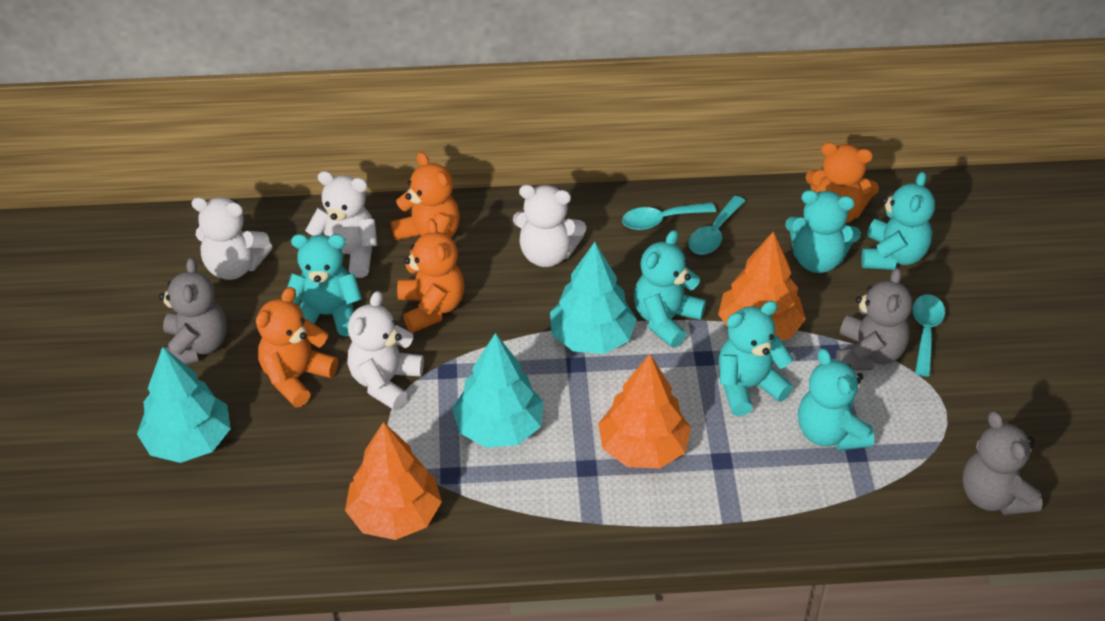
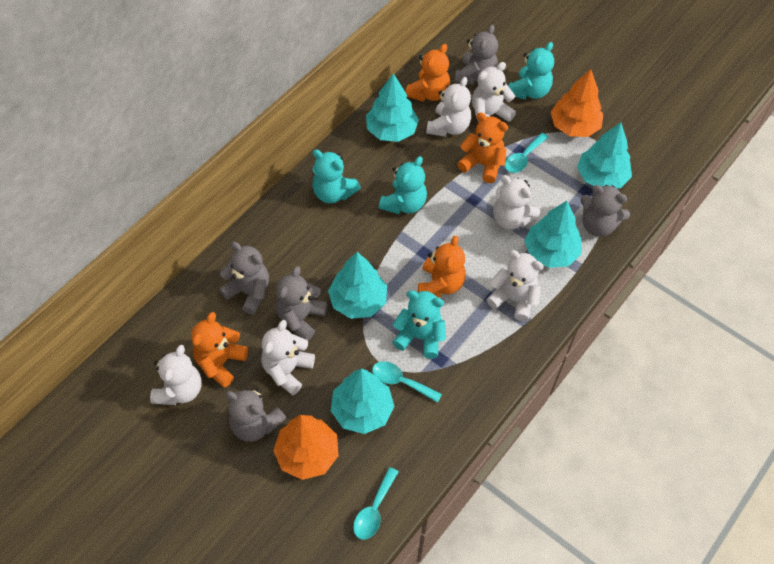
grey teddy bear: 3 -> 5
orange tree: 3 -> 2
turquoise teddy bear: 6 -> 4
turquoise tree: 3 -> 5
white teddy bear: 4 -> 6

